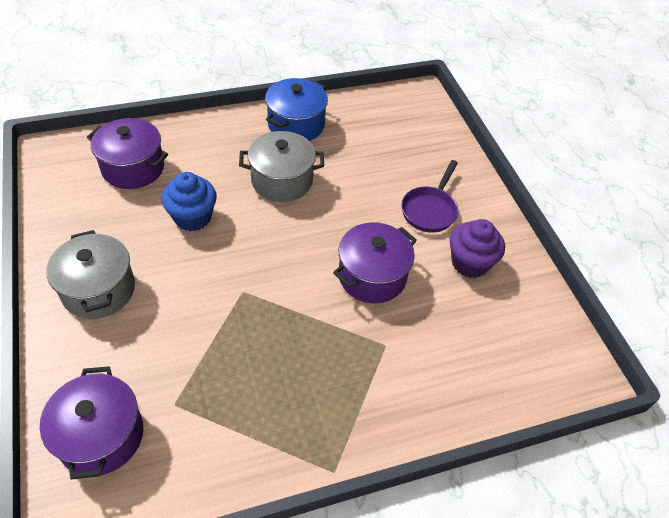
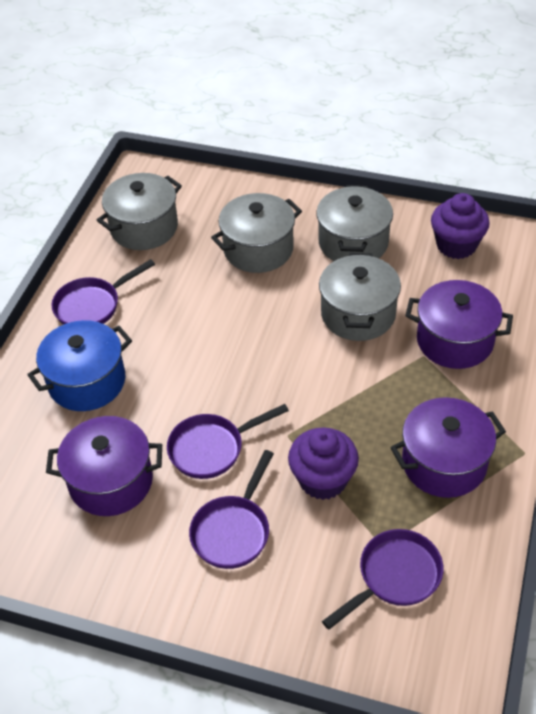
blue cupcake: 1 -> 0
grey pot: 2 -> 4
purple cupcake: 1 -> 2
purple pan: 1 -> 4

